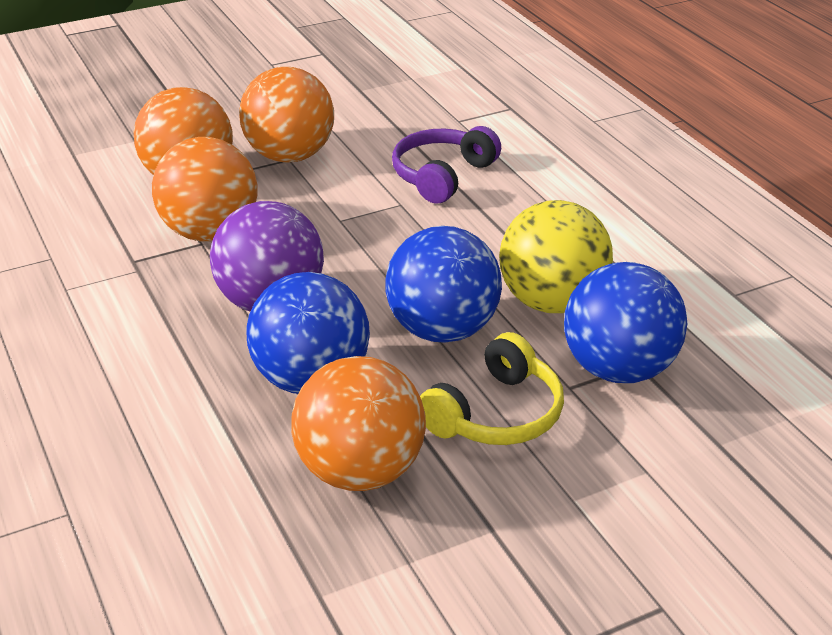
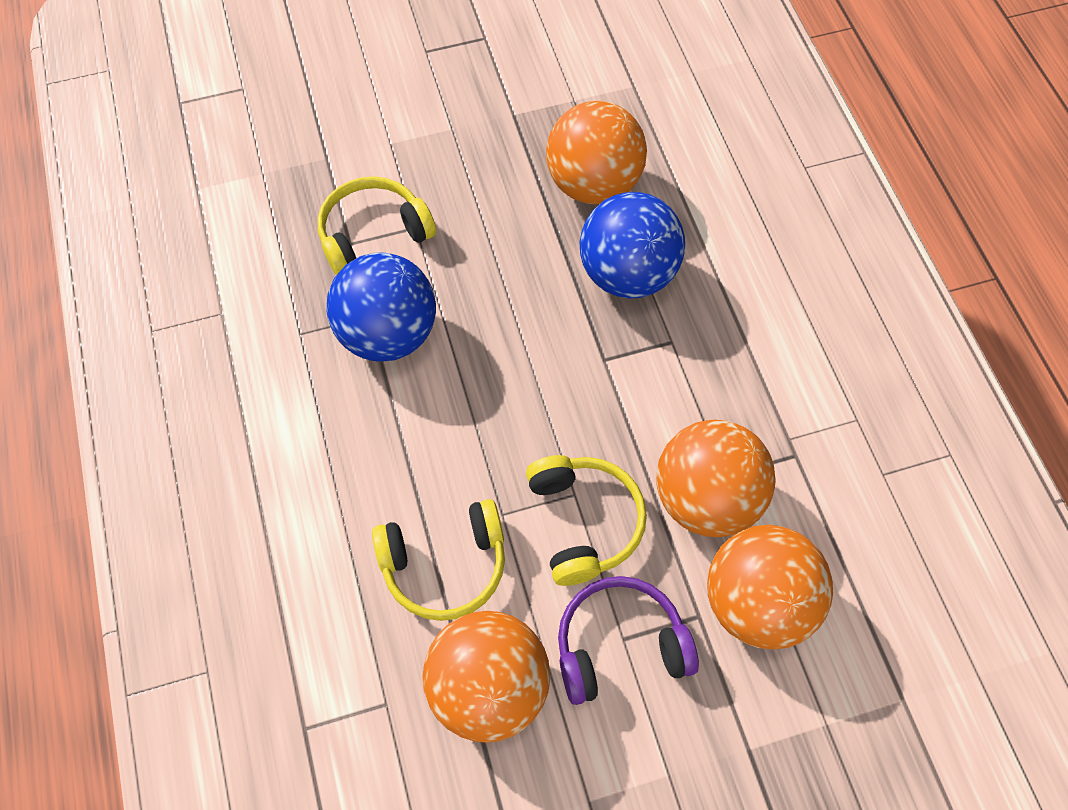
blue ball: 3 -> 2
purple ball: 1 -> 0
yellow ball: 1 -> 0
yellow headphones: 1 -> 3

